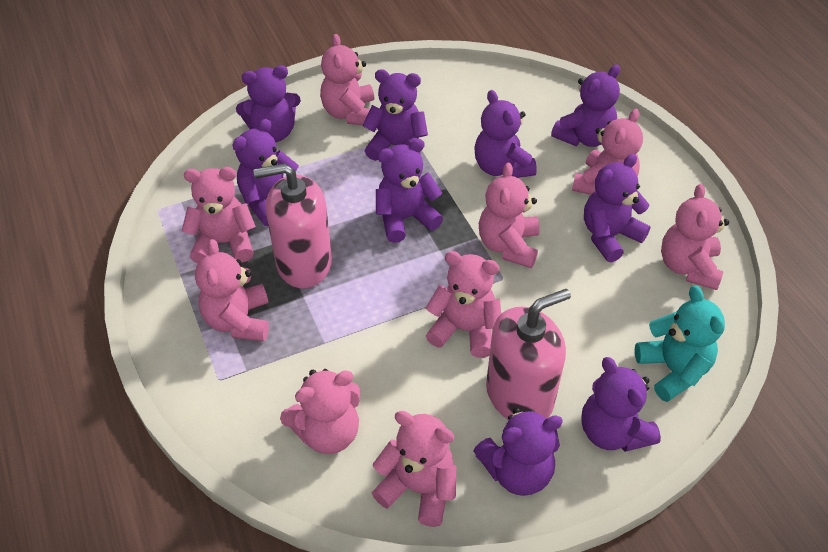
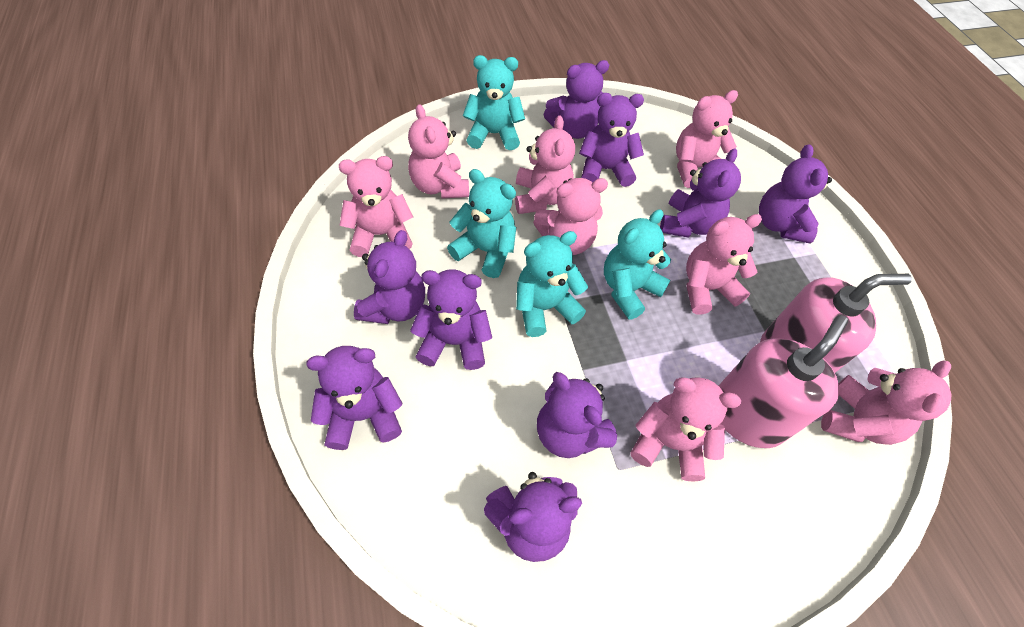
pink teddy bear: 9 -> 8
turquoise teddy bear: 1 -> 4

